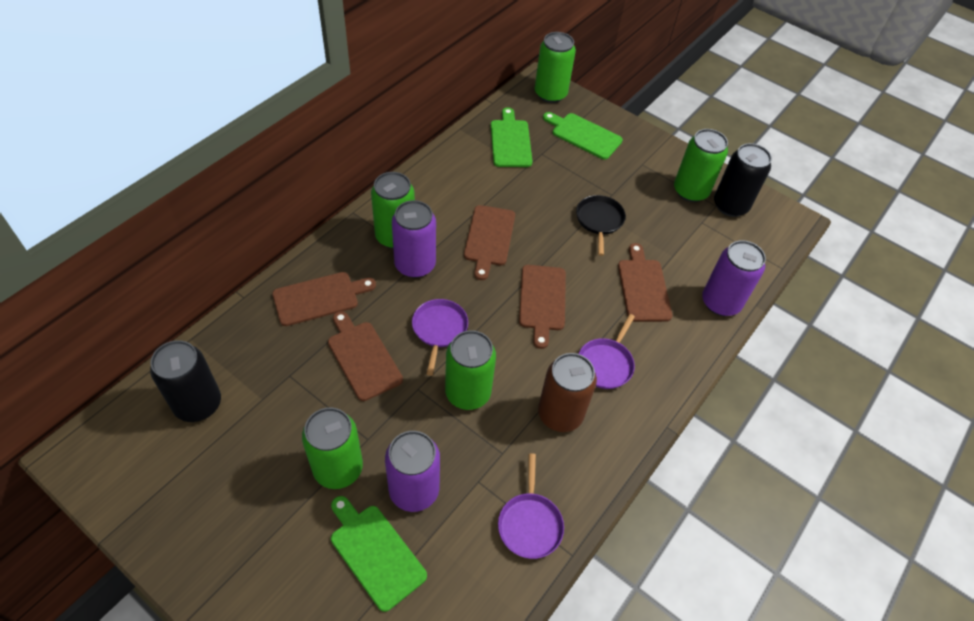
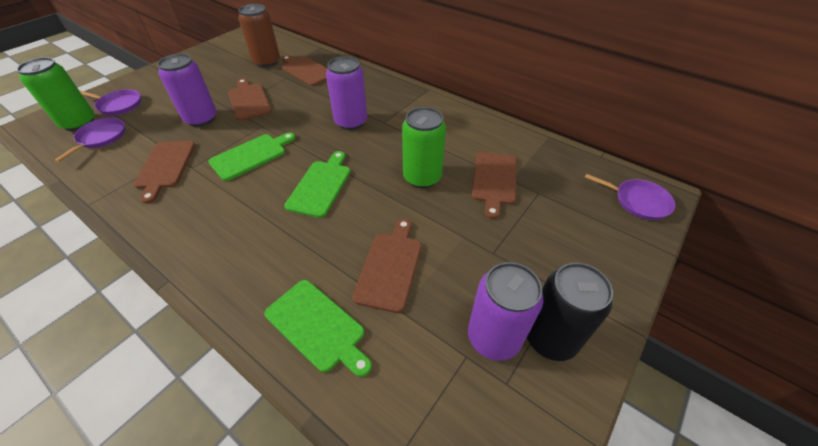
black can: 2 -> 1
black pan: 1 -> 0
green can: 5 -> 2

